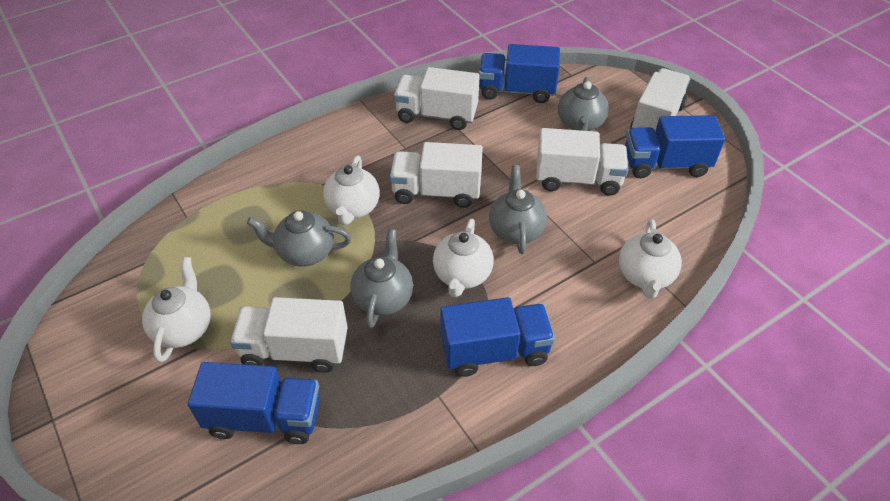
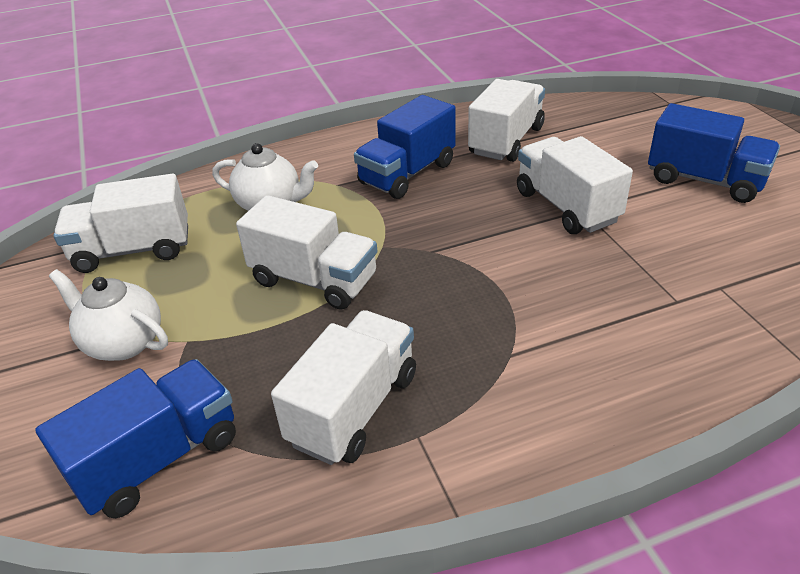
blue truck: 4 -> 3
grey teapot: 4 -> 0
white teapot: 4 -> 2

